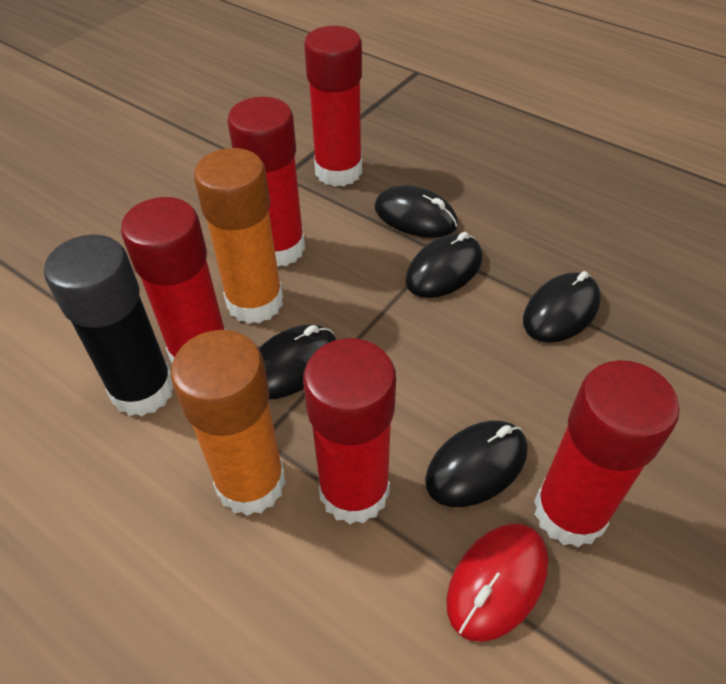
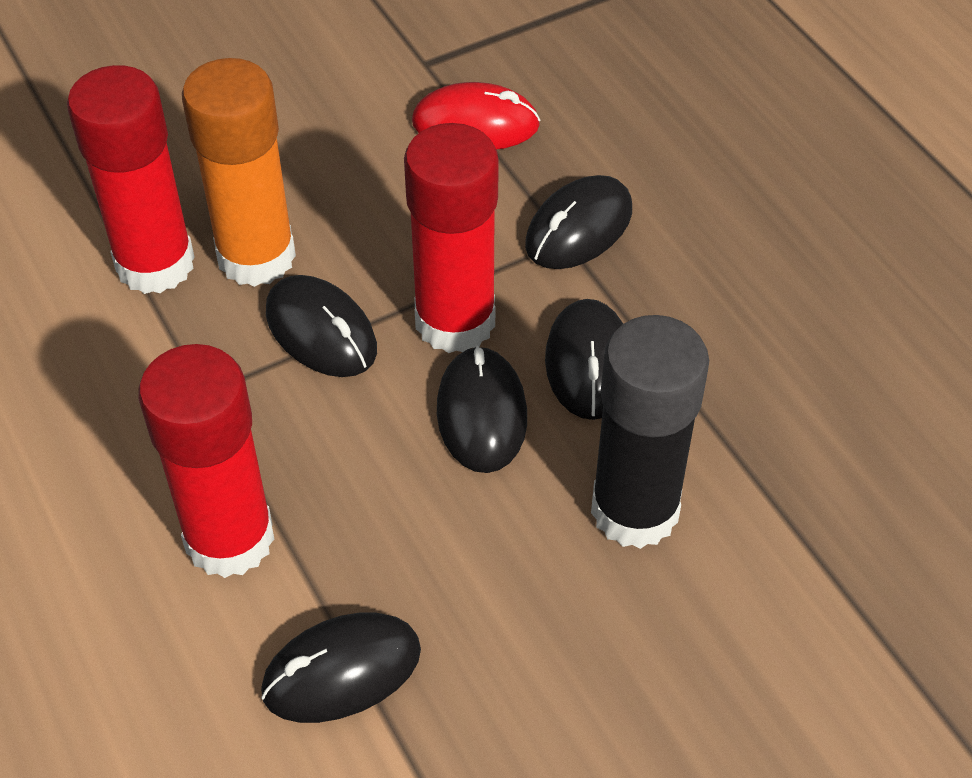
orange glue stick: 2 -> 1
red glue stick: 5 -> 3

